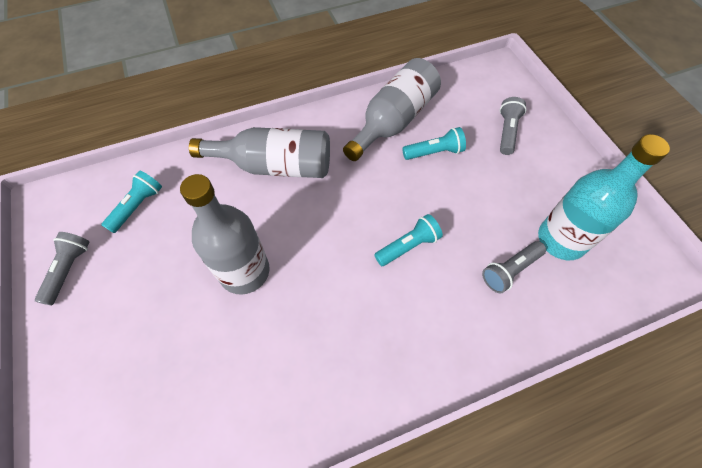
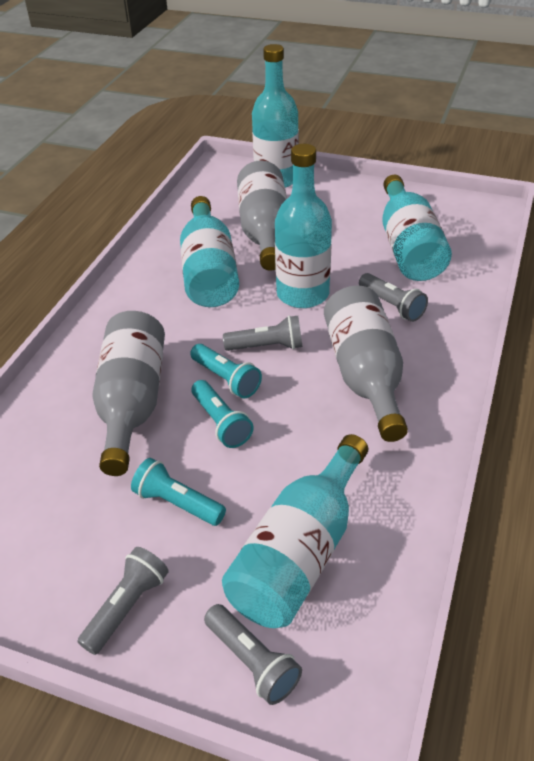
grey flashlight: 3 -> 4
turquoise bottle: 1 -> 5

